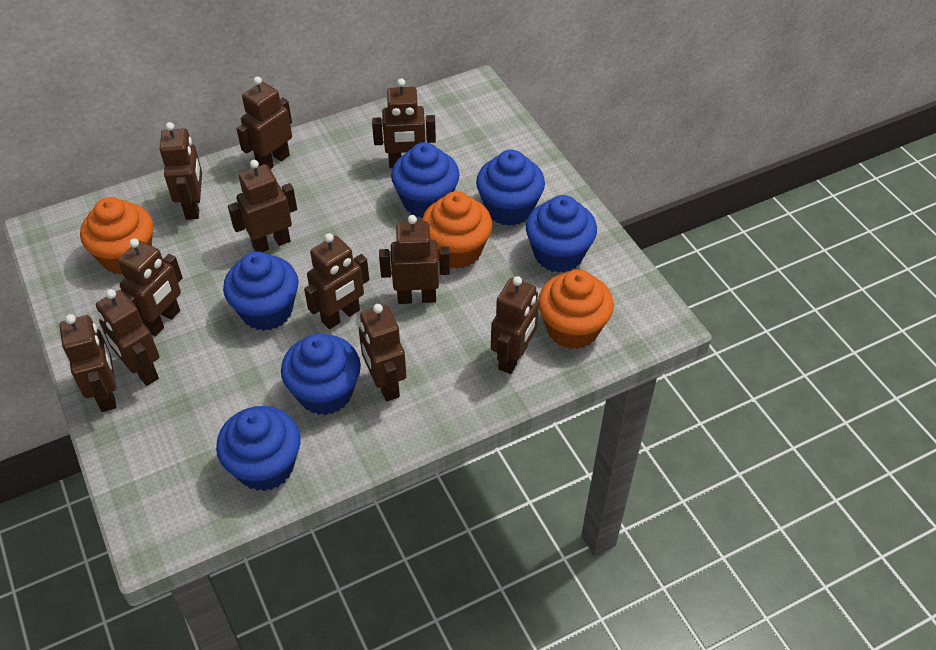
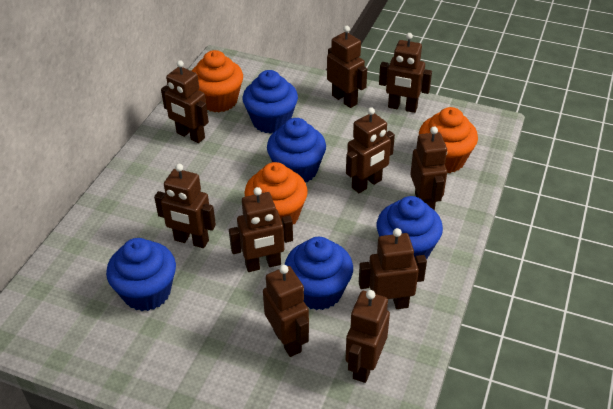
blue cupcake: 6 -> 5
brown robot: 11 -> 10

